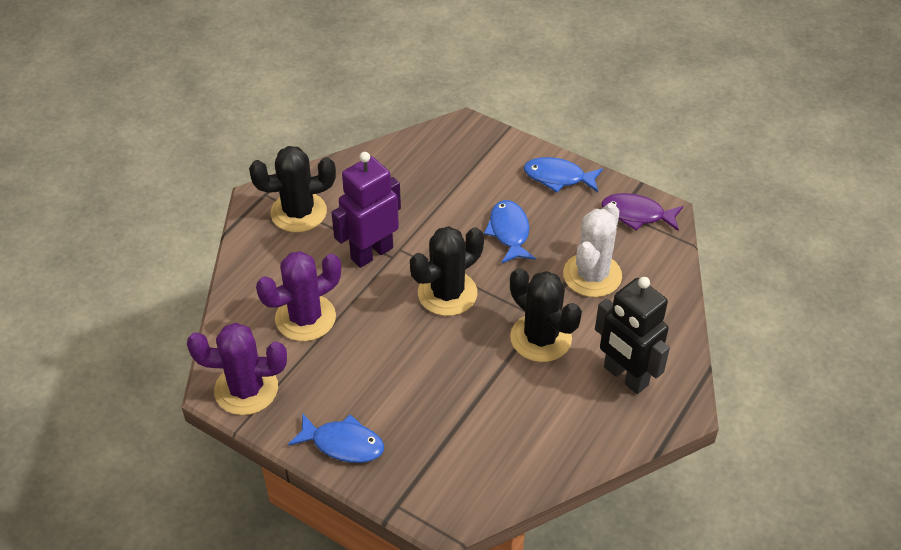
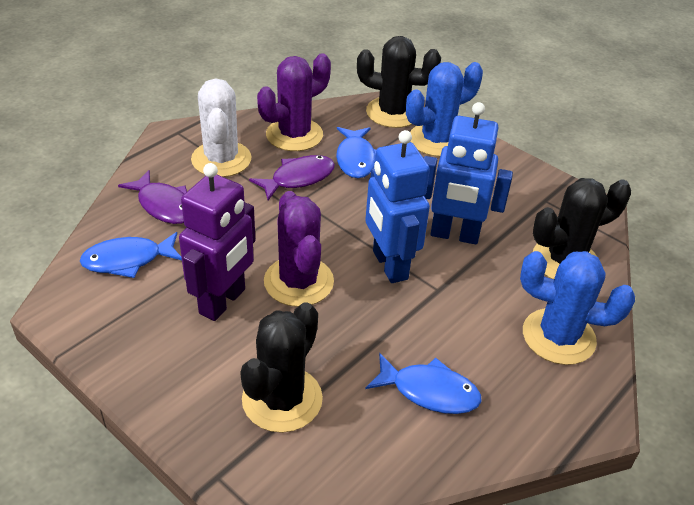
black robot: 1 -> 0
blue cactus: 0 -> 2
blue robot: 0 -> 2
purple fish: 1 -> 2

